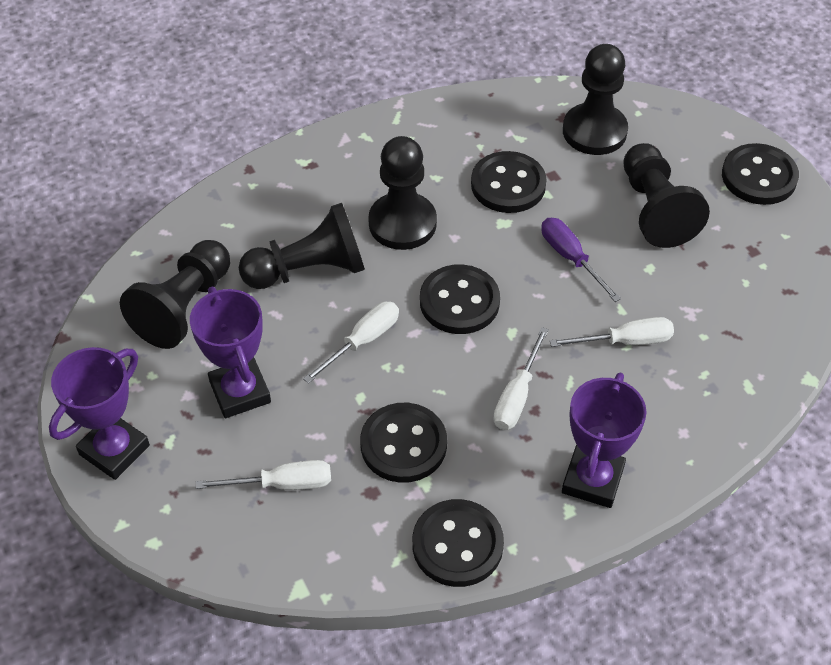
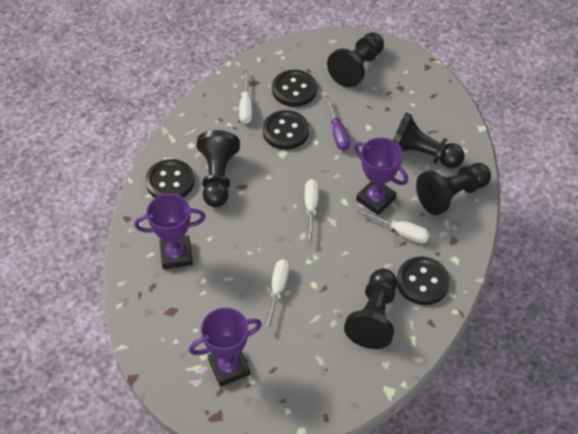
black button: 5 -> 4

